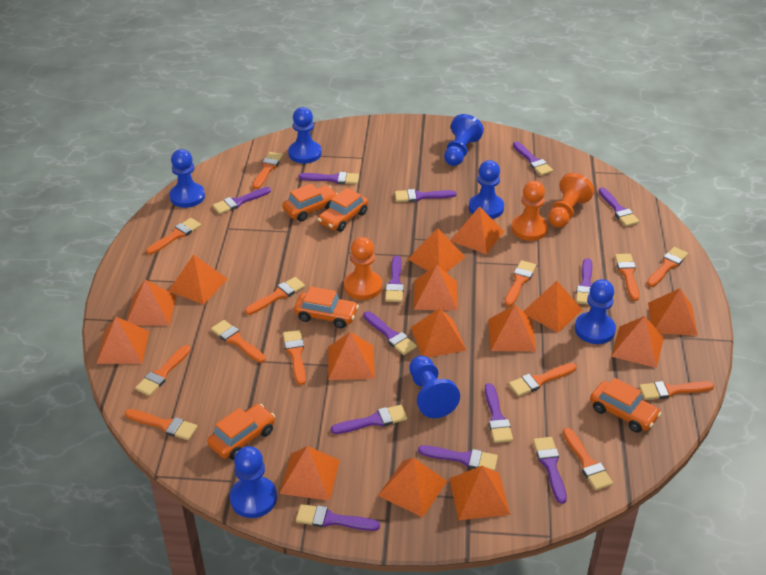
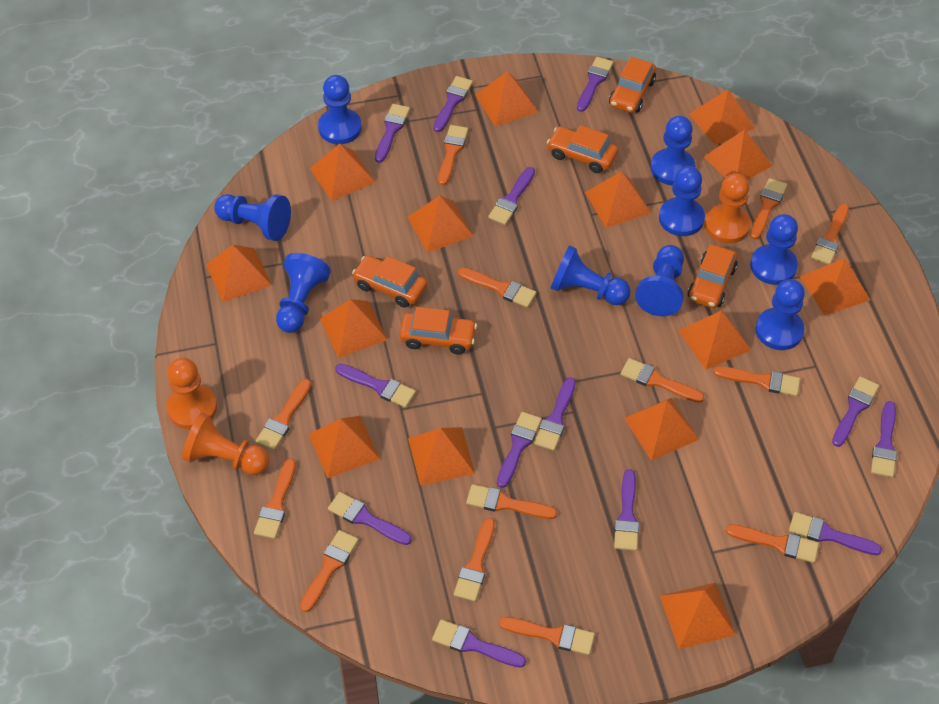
blue pawn: 7 -> 9
orange pyramid: 15 -> 14

